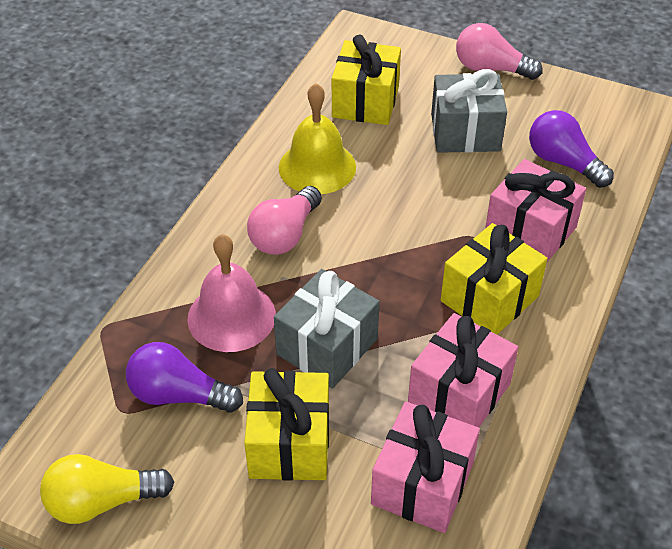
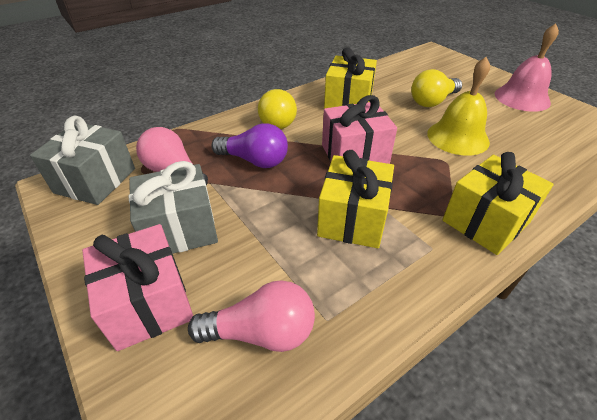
pink gift: 3 -> 2
purple light bulb: 2 -> 1
yellow light bulb: 1 -> 2

